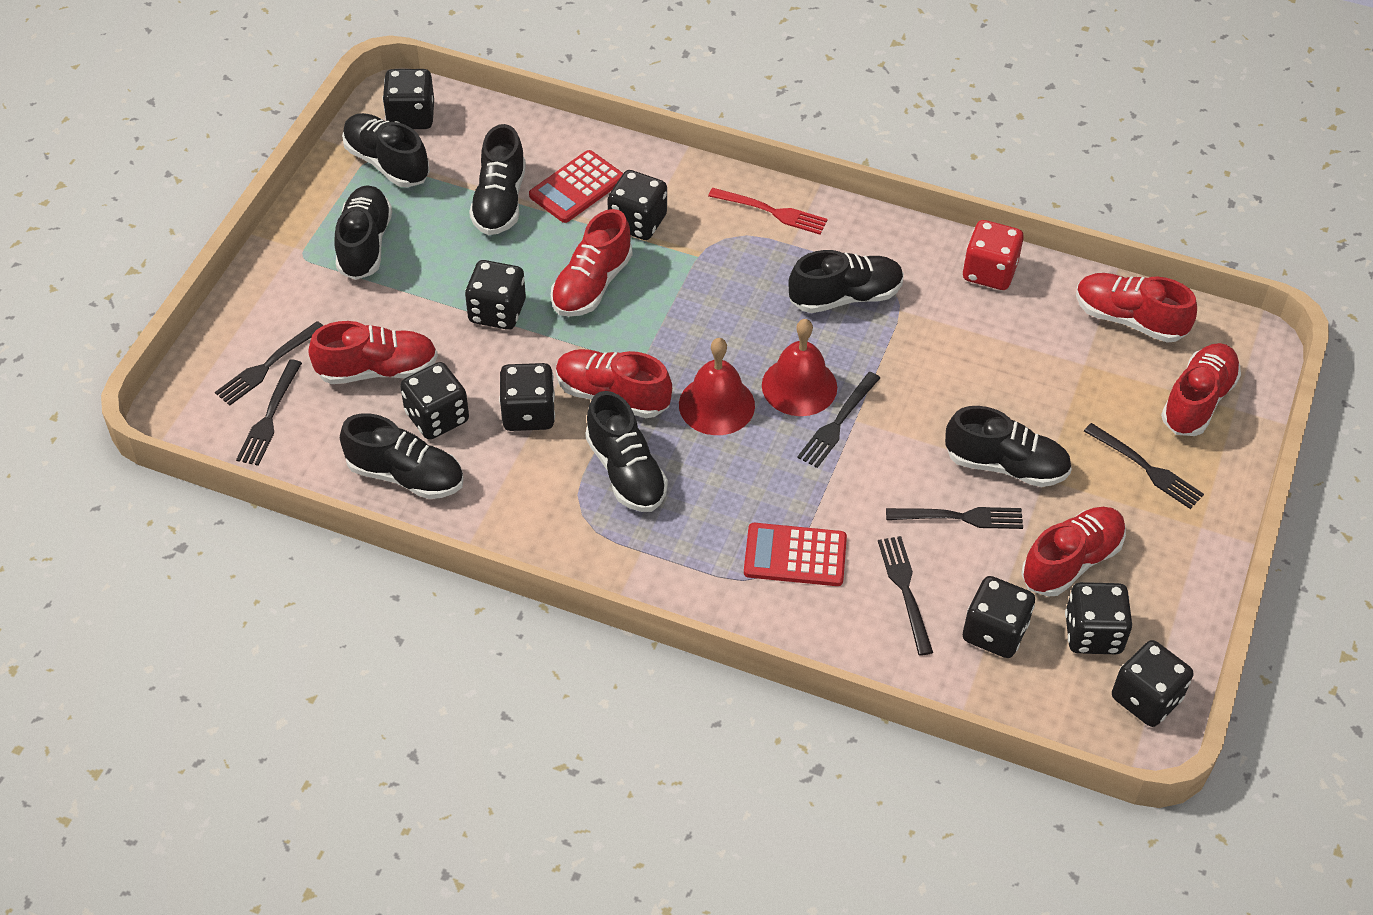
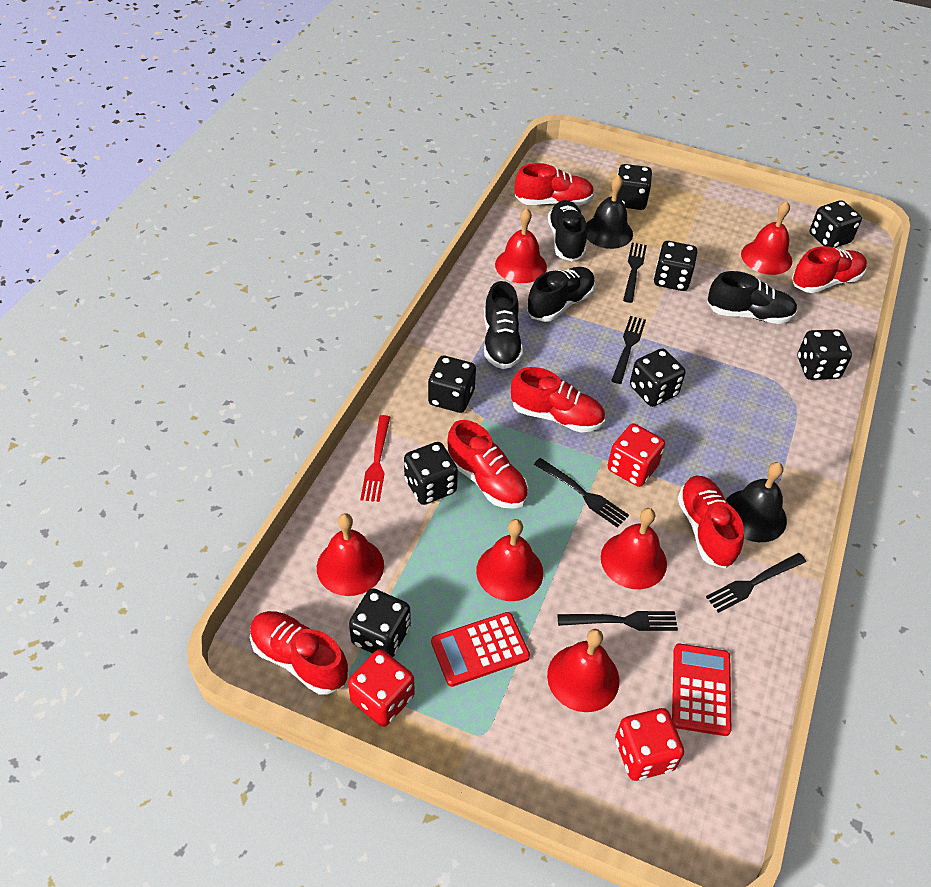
black bell: 0 -> 2
black fork: 6 -> 5
black shoe: 7 -> 4
red bell: 2 -> 6
red dice: 1 -> 3

